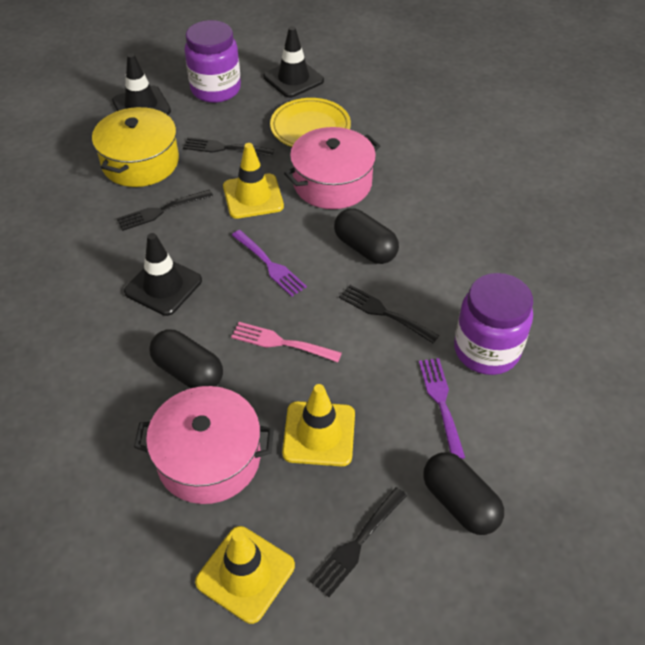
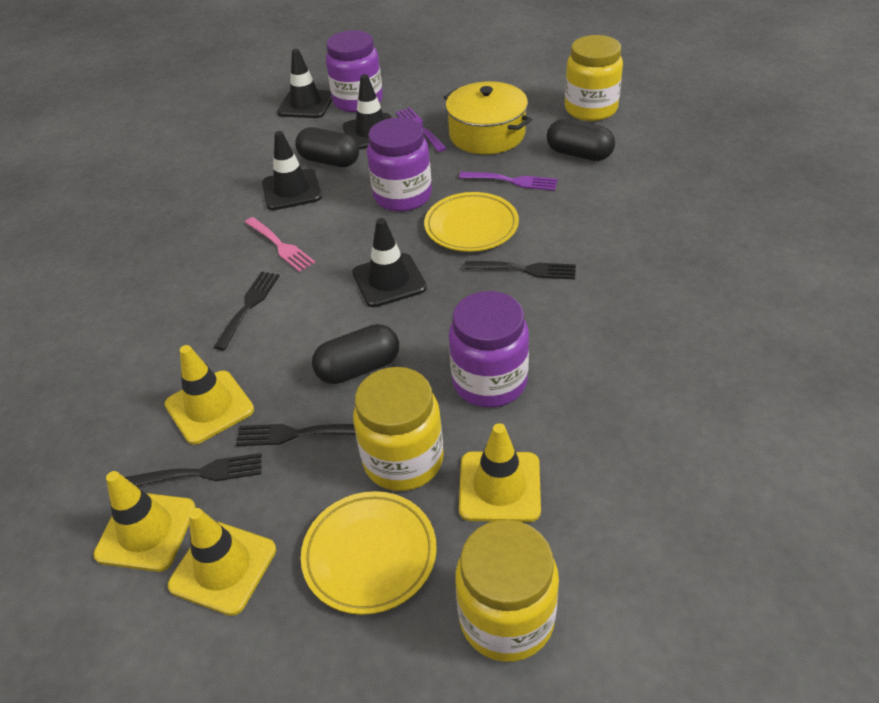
black traffic cone: 3 -> 4
pink pot: 2 -> 0
purple jar: 2 -> 3
yellow jar: 0 -> 3
yellow plate: 1 -> 2
yellow traffic cone: 3 -> 4

